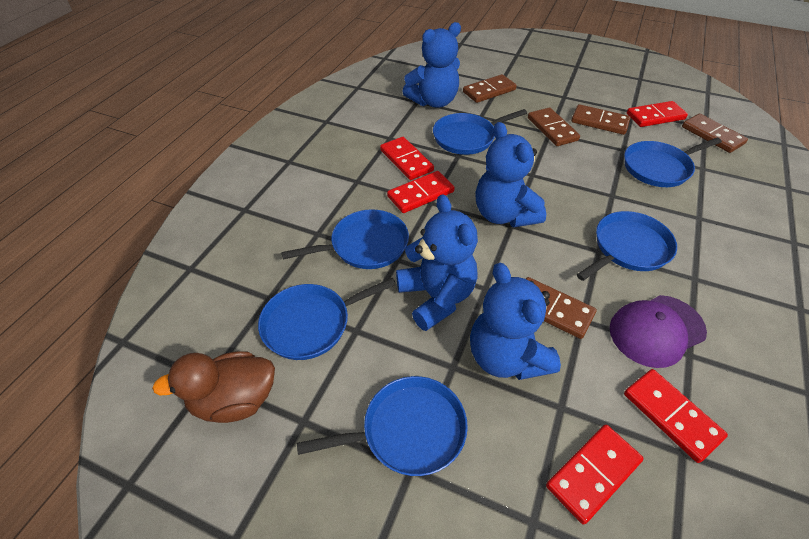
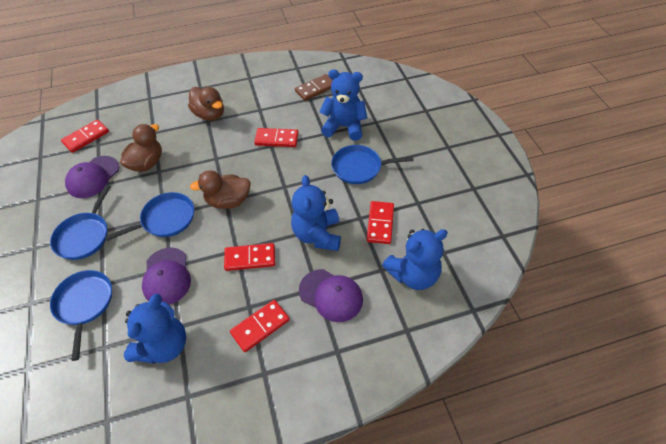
blue pan: 6 -> 4
brown domino: 5 -> 1
brown duck: 1 -> 3
purple cap: 1 -> 3

